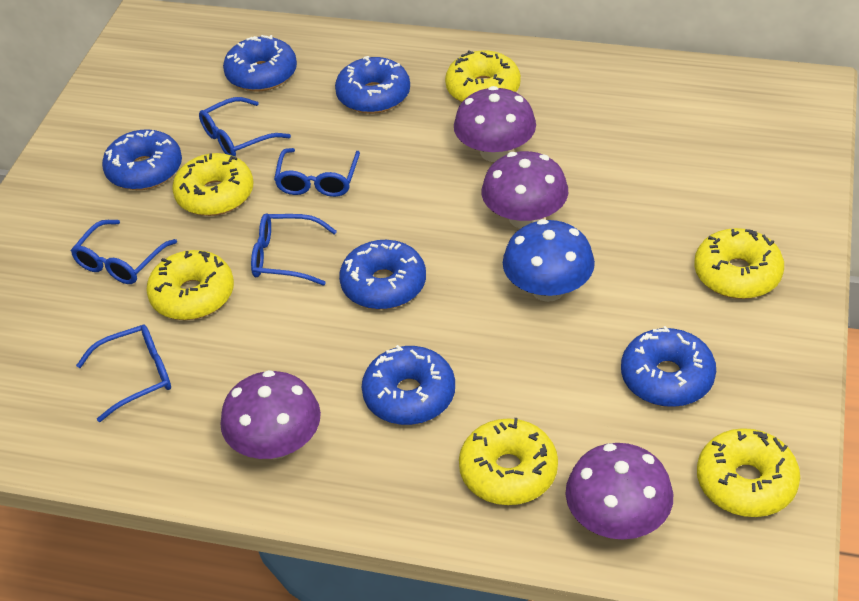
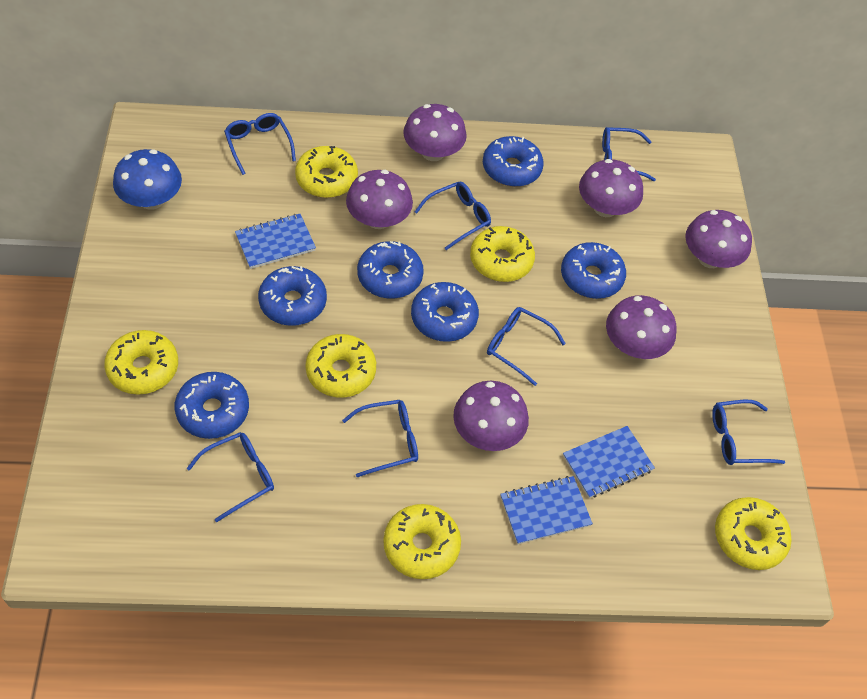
blue glasses: 5 -> 7
blue notebook: 0 -> 3
purple mushroom: 4 -> 6

